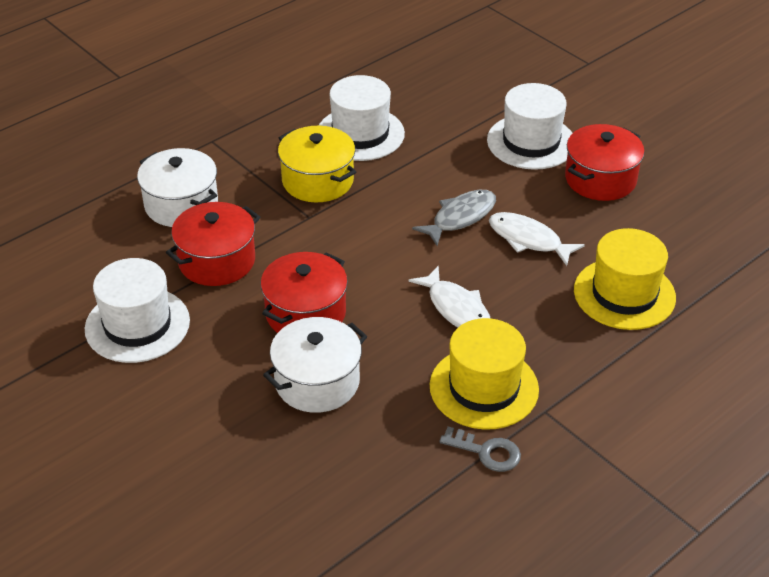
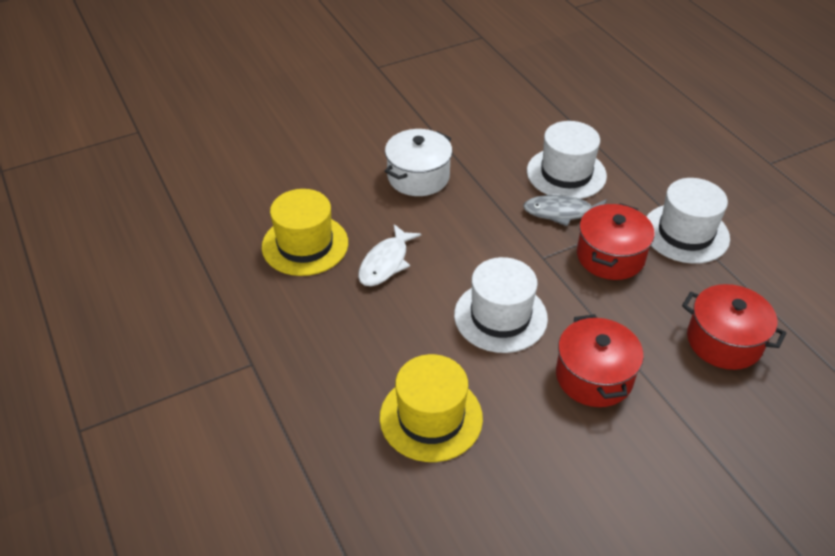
grey key: 1 -> 0
white fish: 2 -> 1
white pot: 2 -> 1
yellow pot: 1 -> 0

